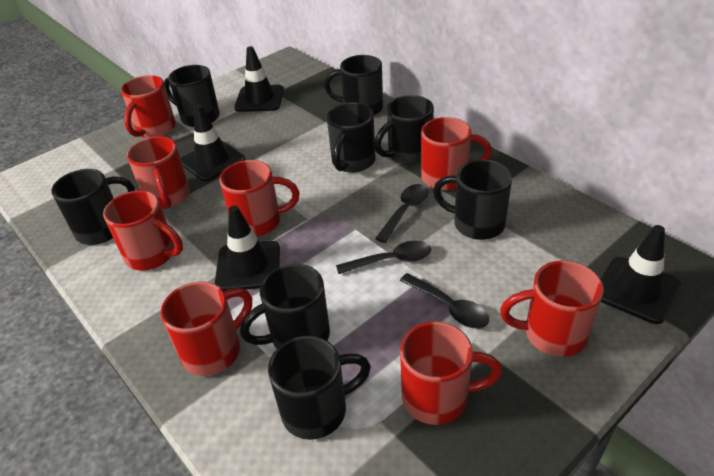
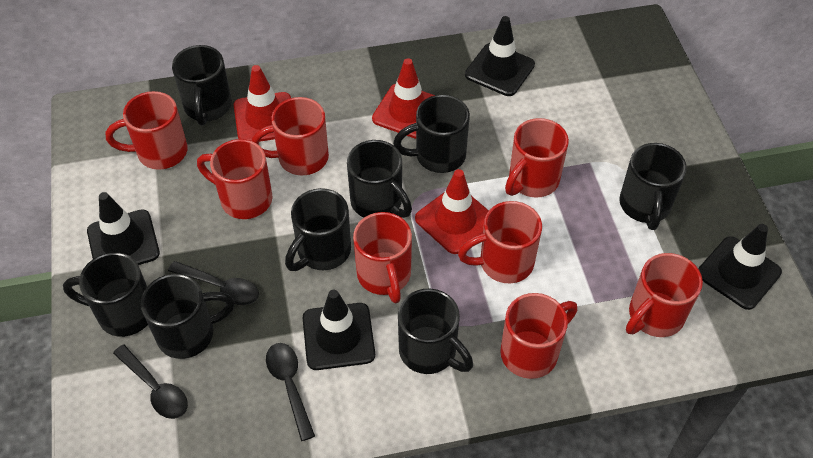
red traffic cone: 0 -> 3

